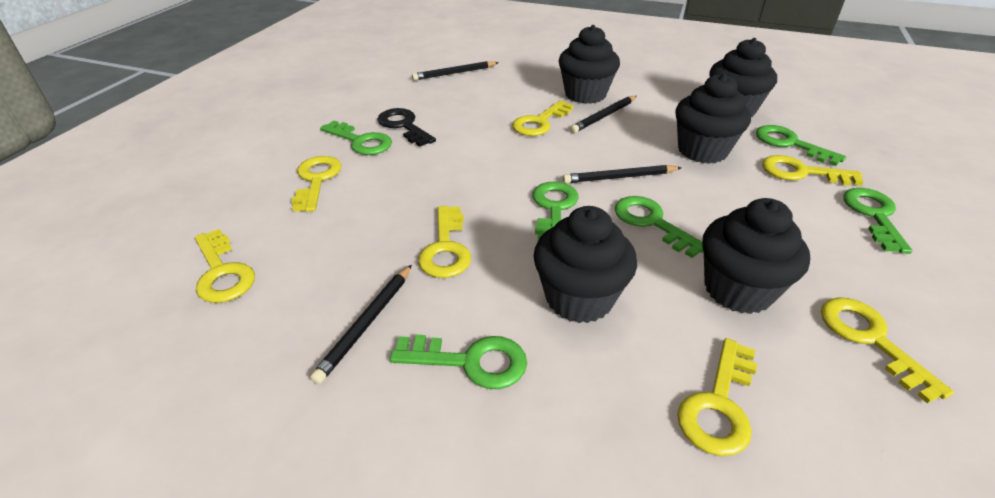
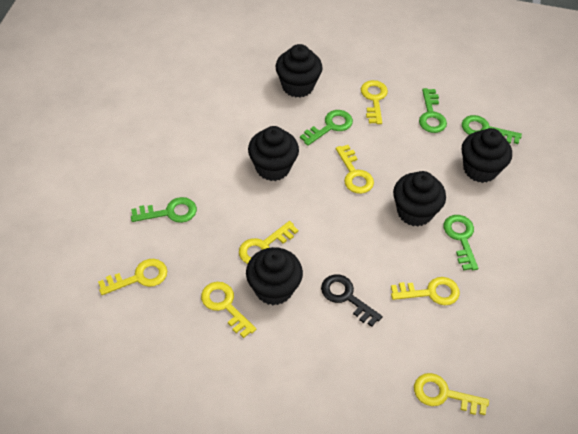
black pencil: 4 -> 0
green key: 6 -> 5

